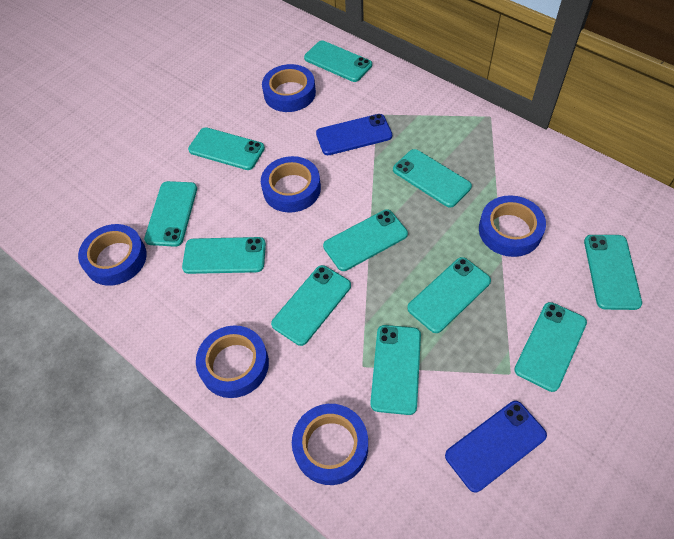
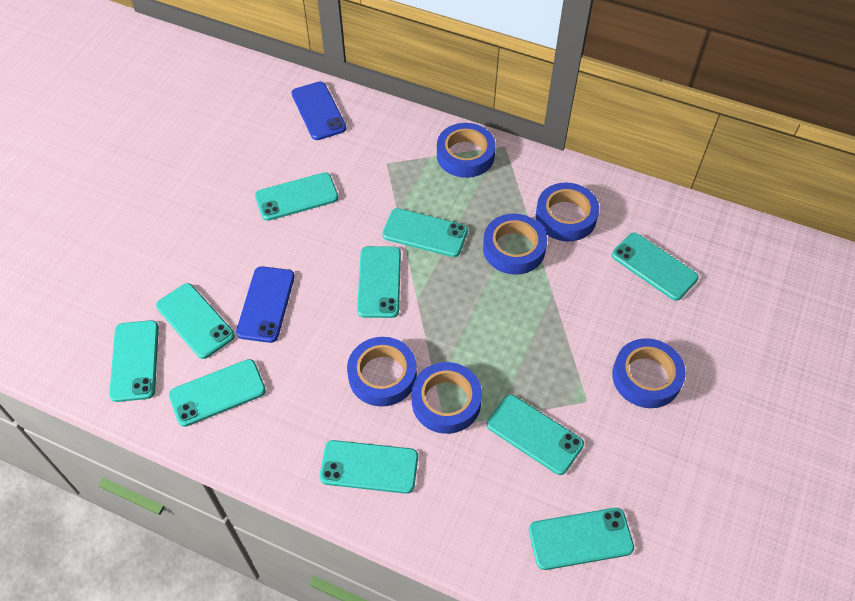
turquoise phone: 11 -> 10

